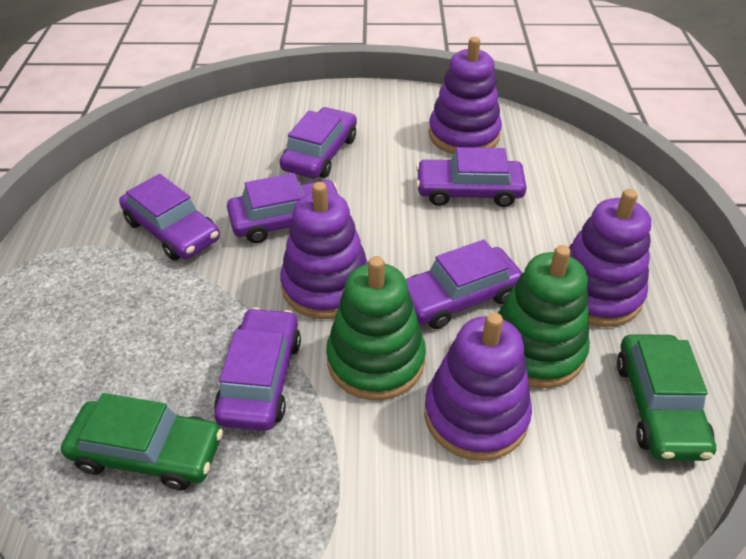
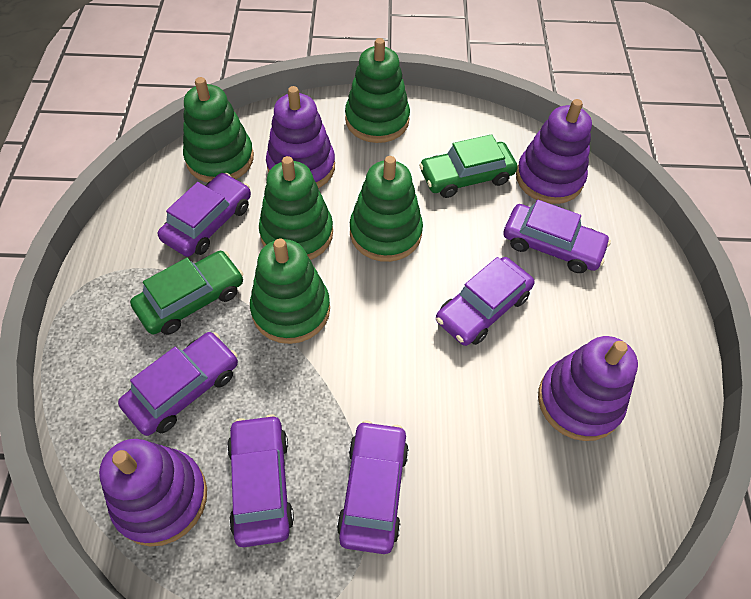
green stacking toy: 2 -> 5

